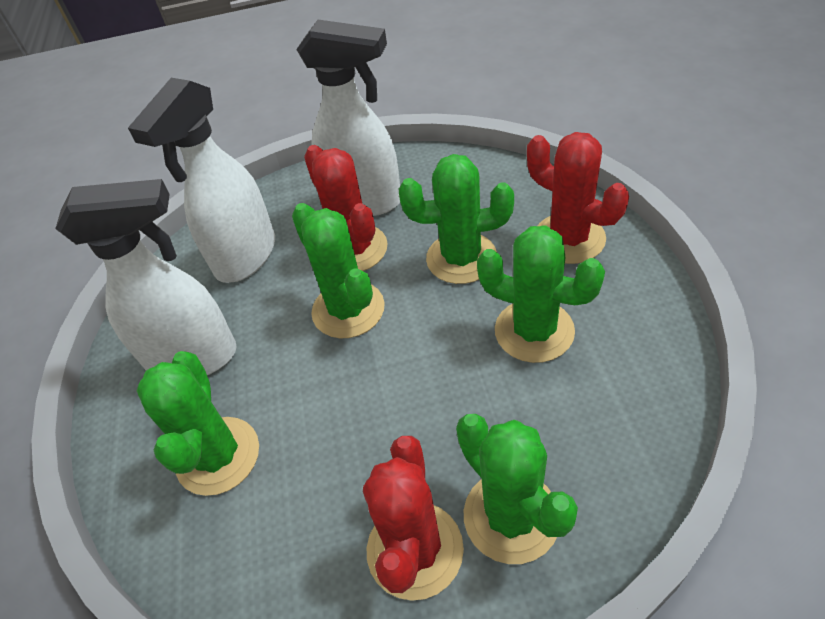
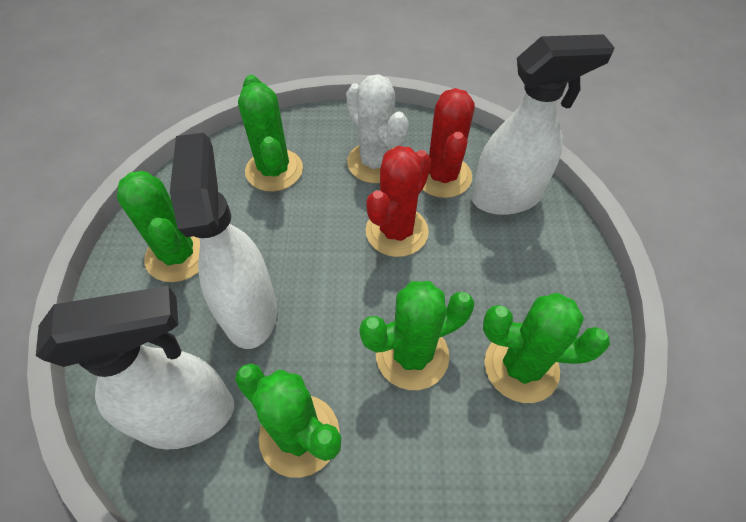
red cactus: 3 -> 2
white cactus: 0 -> 1

